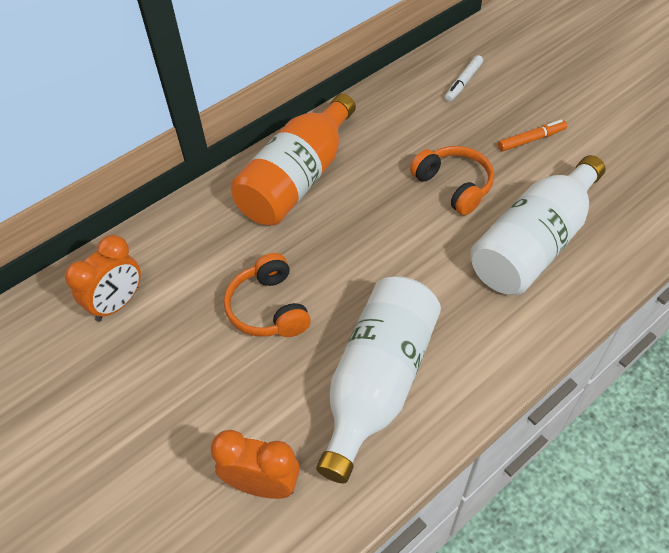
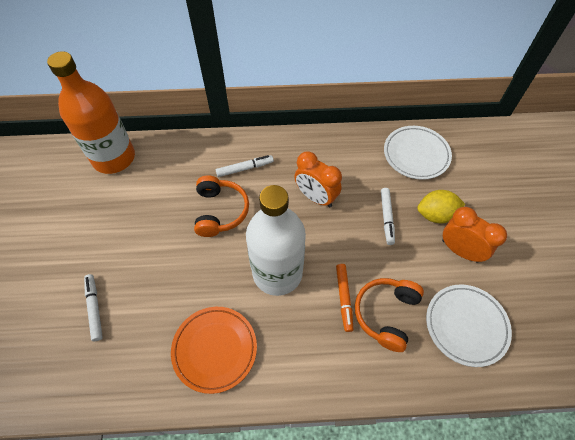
orange plate: 0 -> 1
white bottle: 2 -> 1
white marker: 1 -> 3
white plate: 0 -> 2
yellow lemon: 0 -> 1

